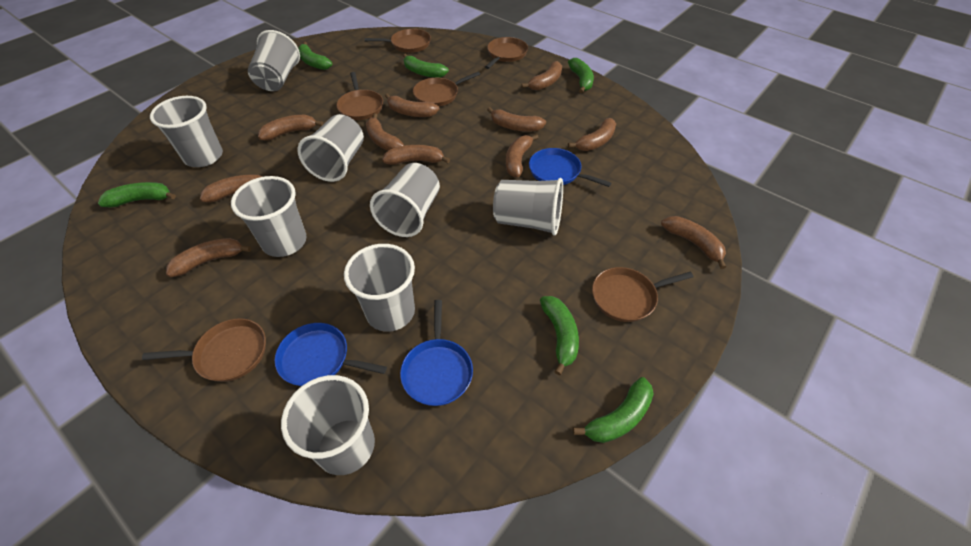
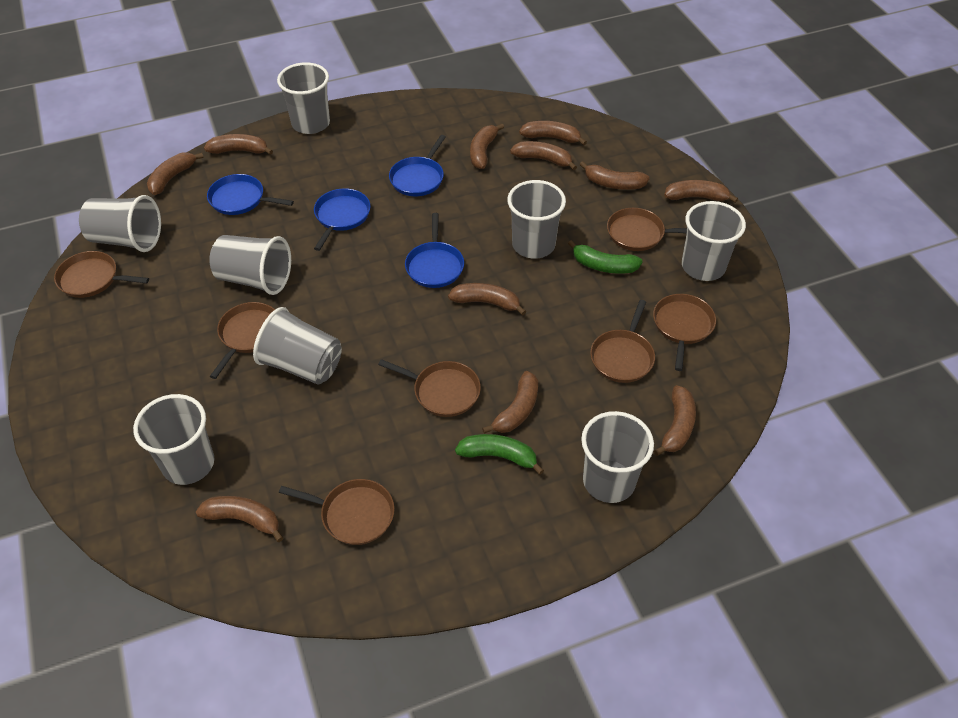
blue pan: 3 -> 4
brown pan: 6 -> 7
green banana: 6 -> 2

